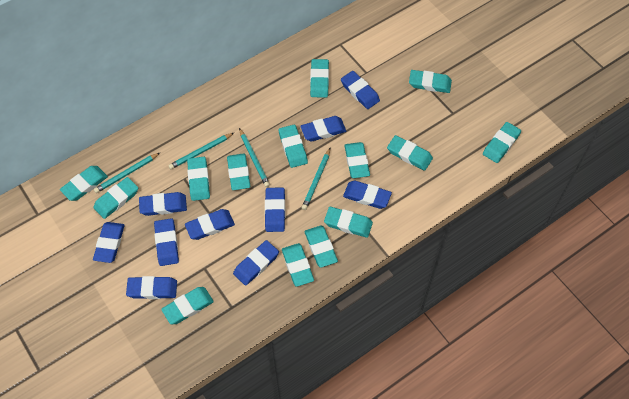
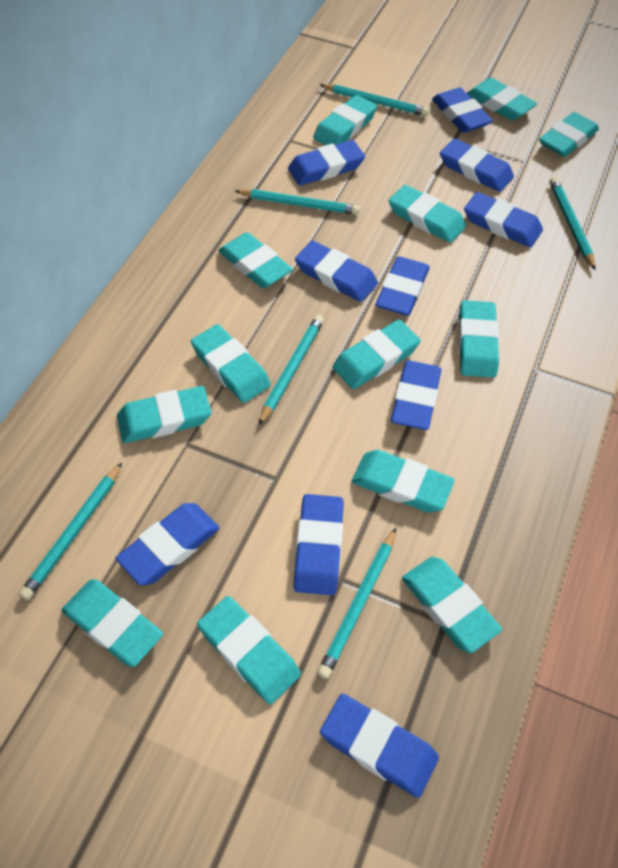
turquoise eraser: 14 -> 13
turquoise pencil: 4 -> 6

